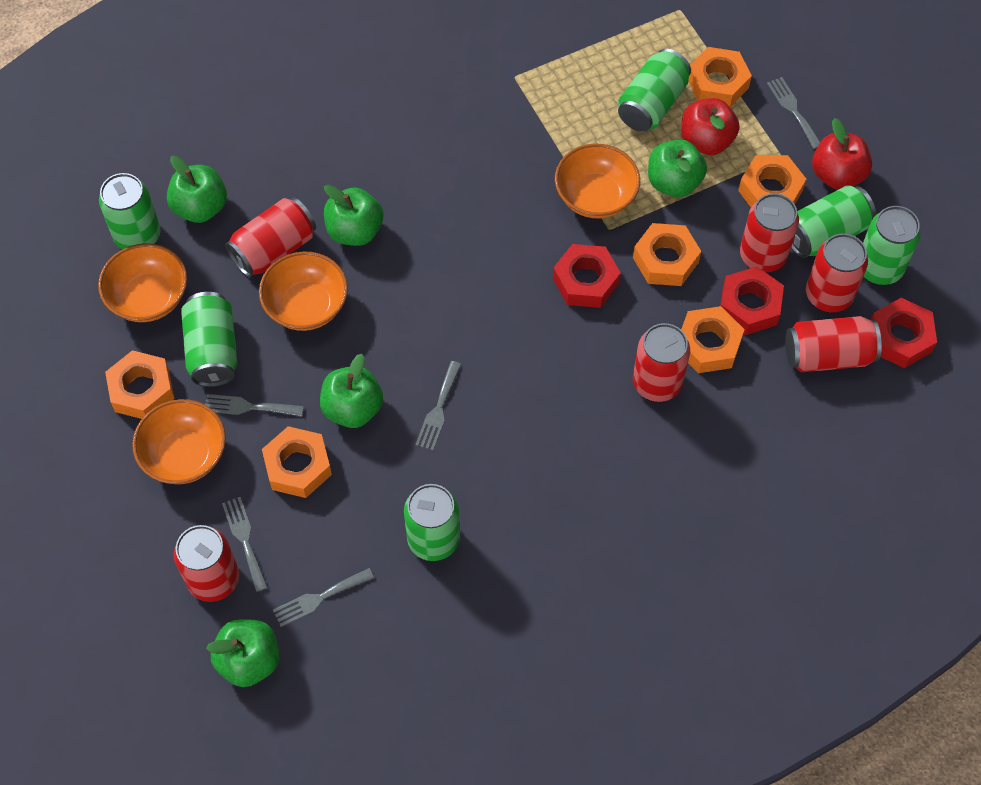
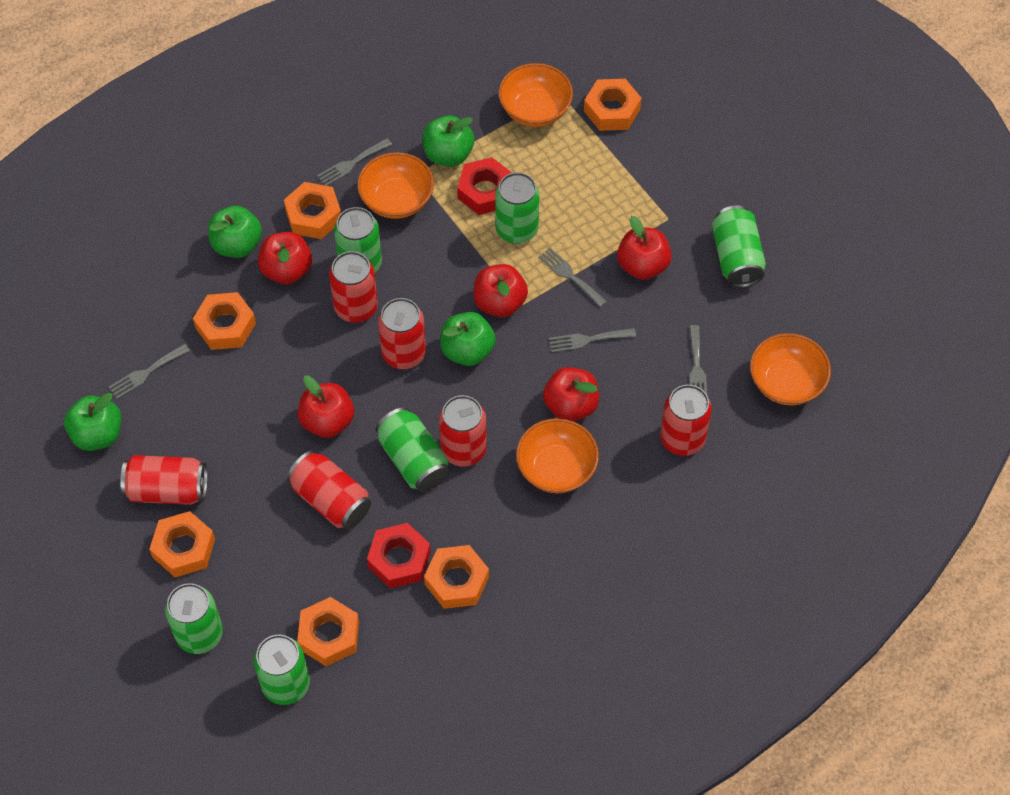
green apple: 5 -> 4
red apple: 2 -> 5
red nut: 3 -> 2

